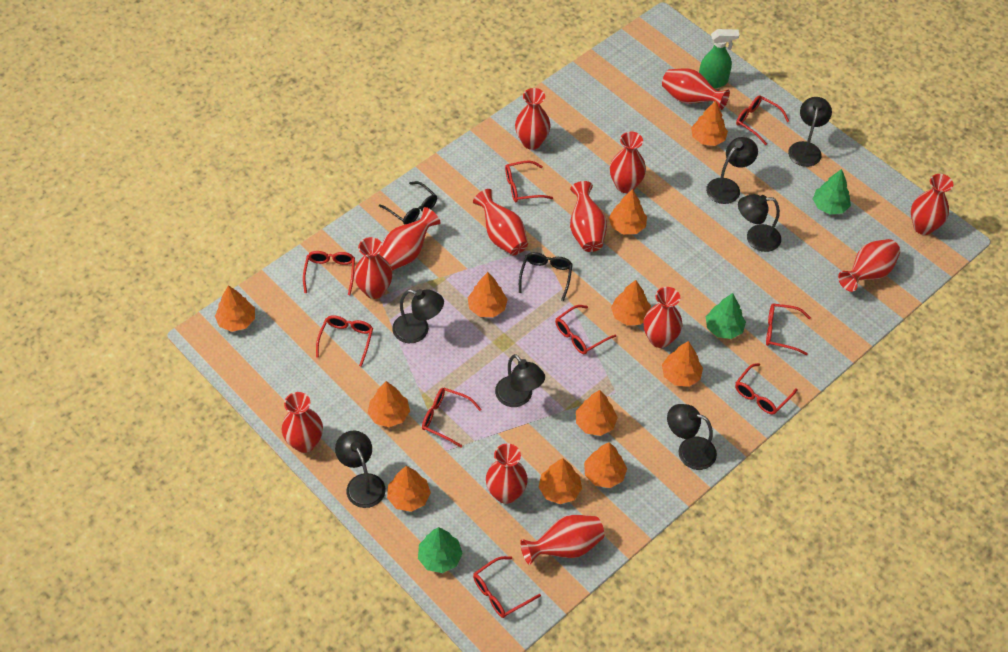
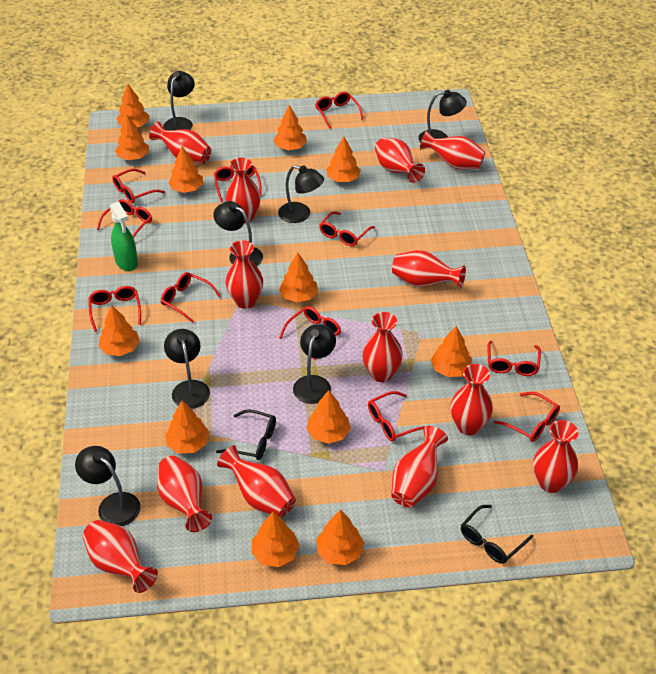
green tree: 3 -> 0
orange tree: 11 -> 12
red glasses: 9 -> 11

